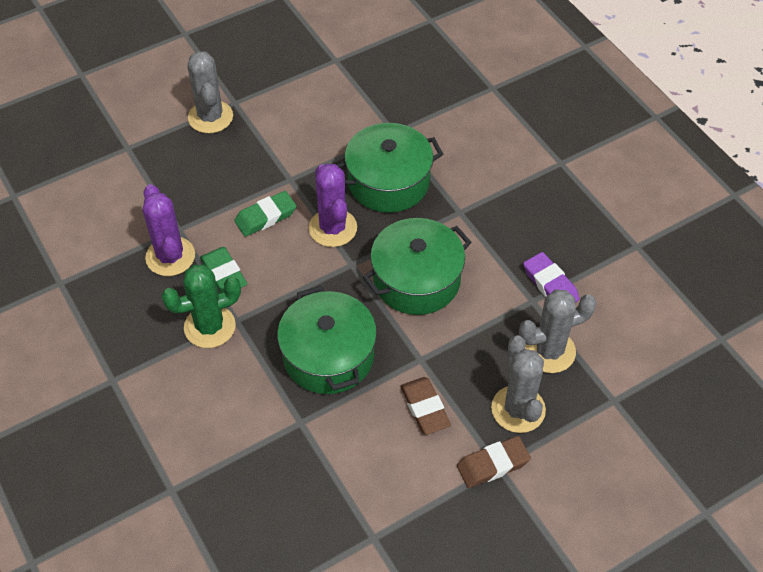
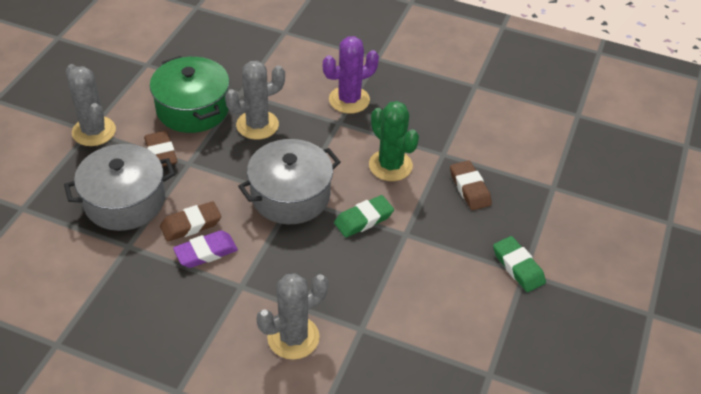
brown eraser: 2 -> 3
green pot: 3 -> 1
grey pot: 0 -> 2
purple cactus: 2 -> 1

